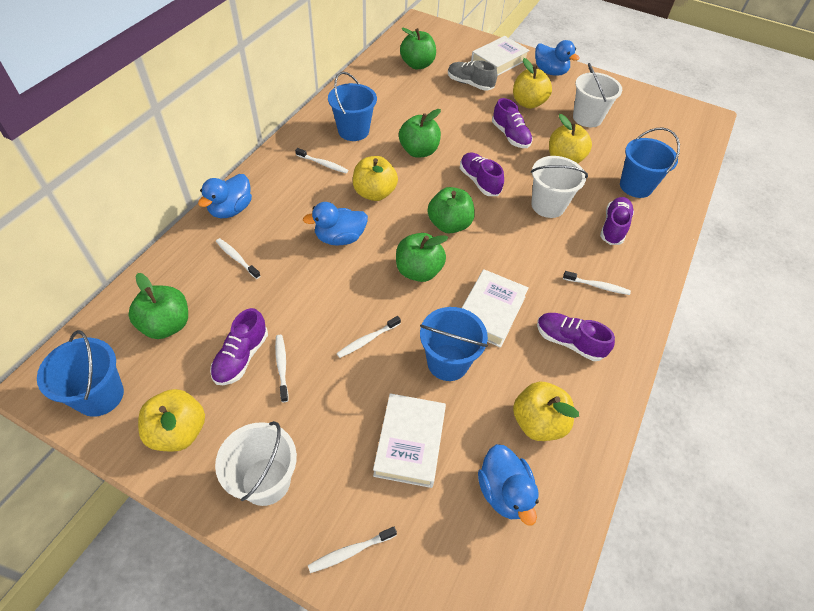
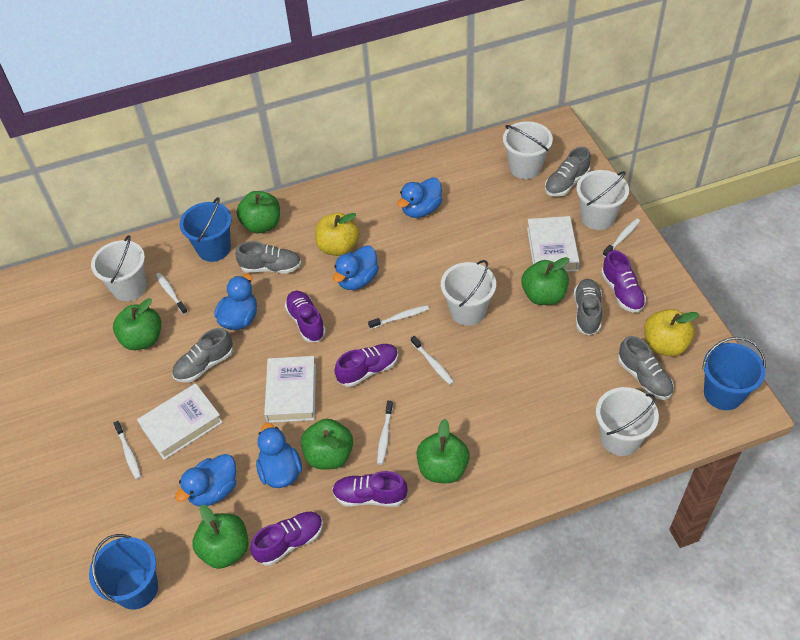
blue bucket: 4 -> 3
blue duck: 4 -> 5
green apple: 5 -> 6
grey shoe: 1 -> 5
white bucket: 3 -> 5
yellow apple: 5 -> 2

